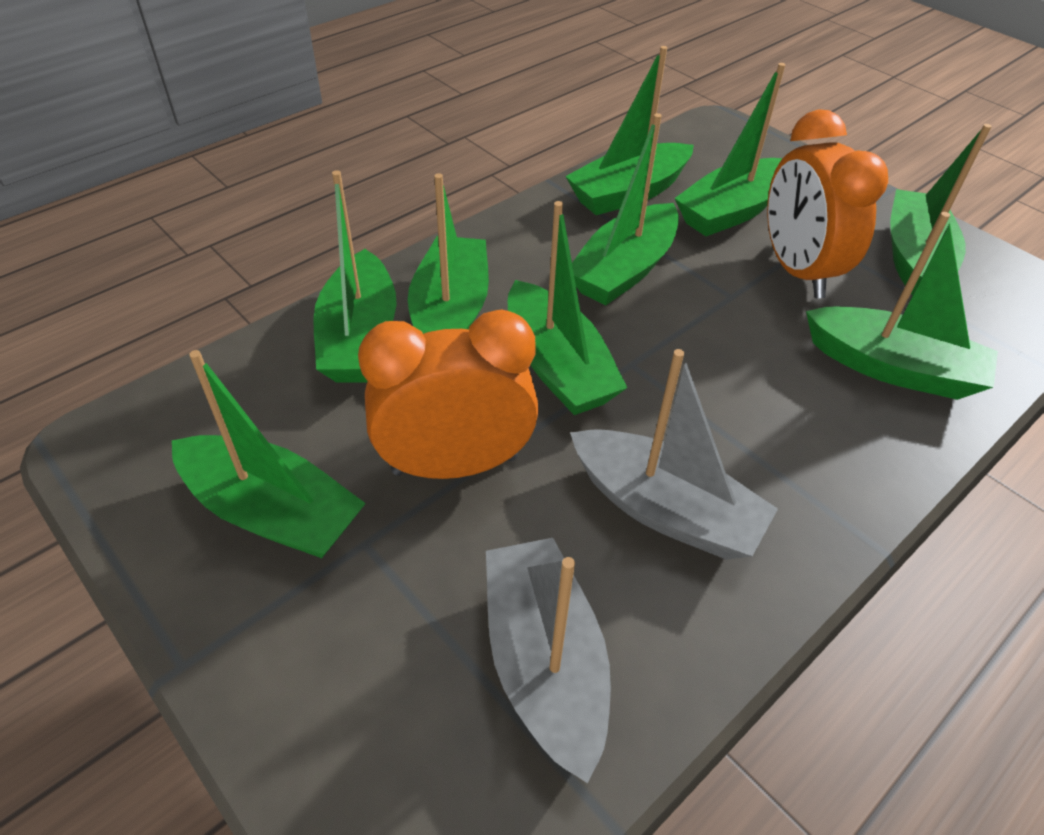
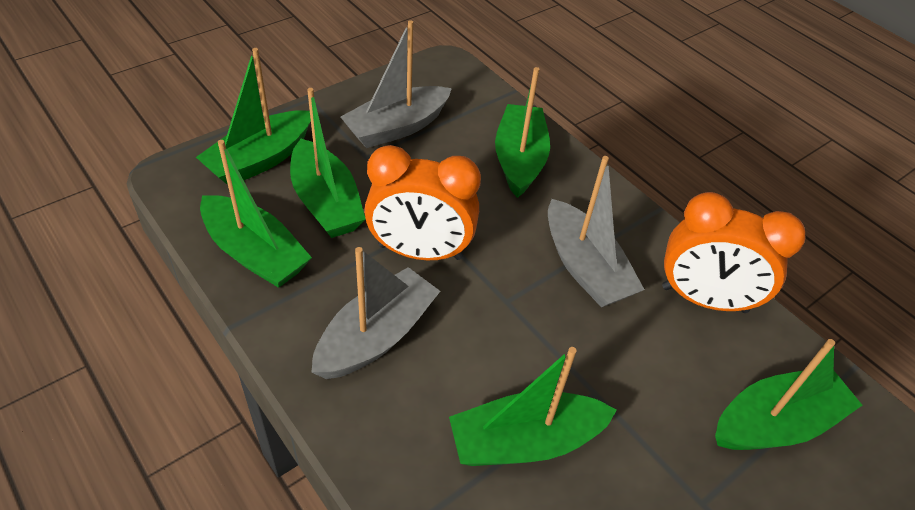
green boat: 9 -> 6
grey boat: 2 -> 3

